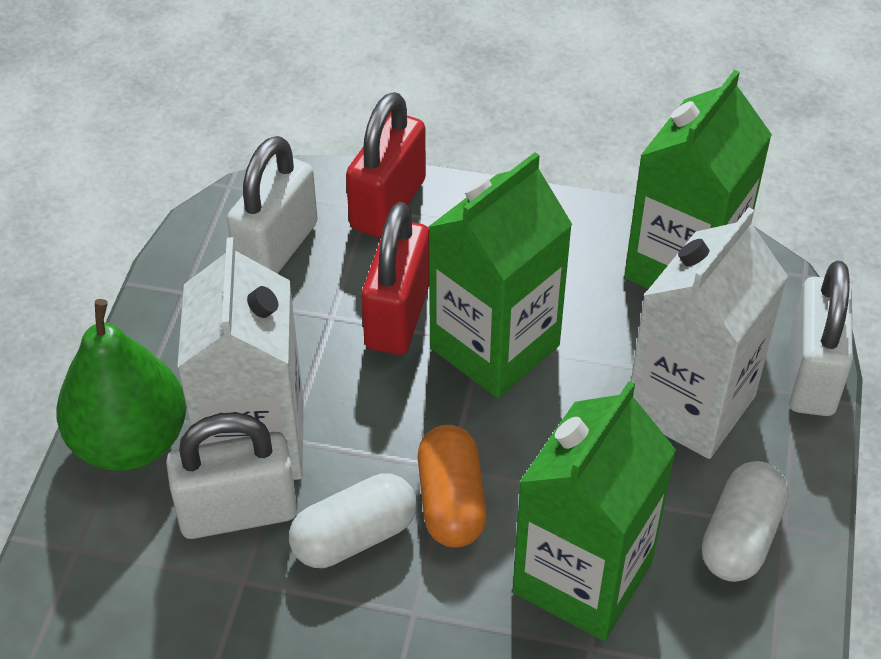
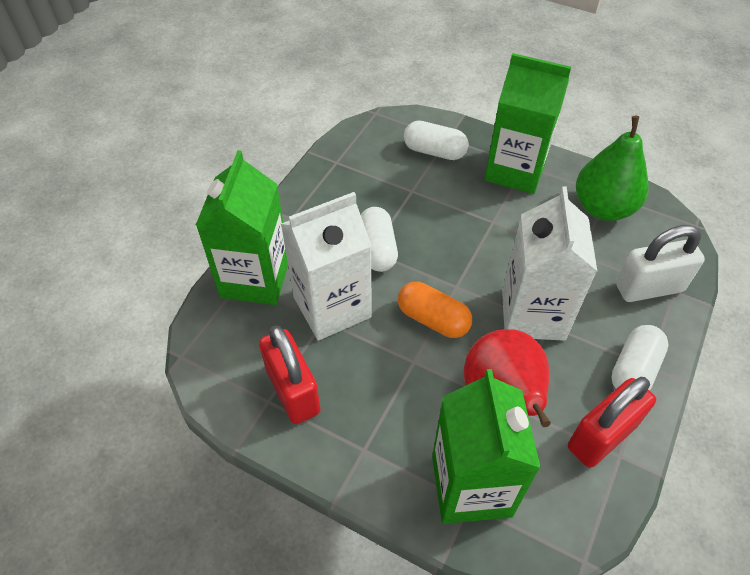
red pear: 0 -> 1
white capsule: 2 -> 3
white padlock: 3 -> 1

